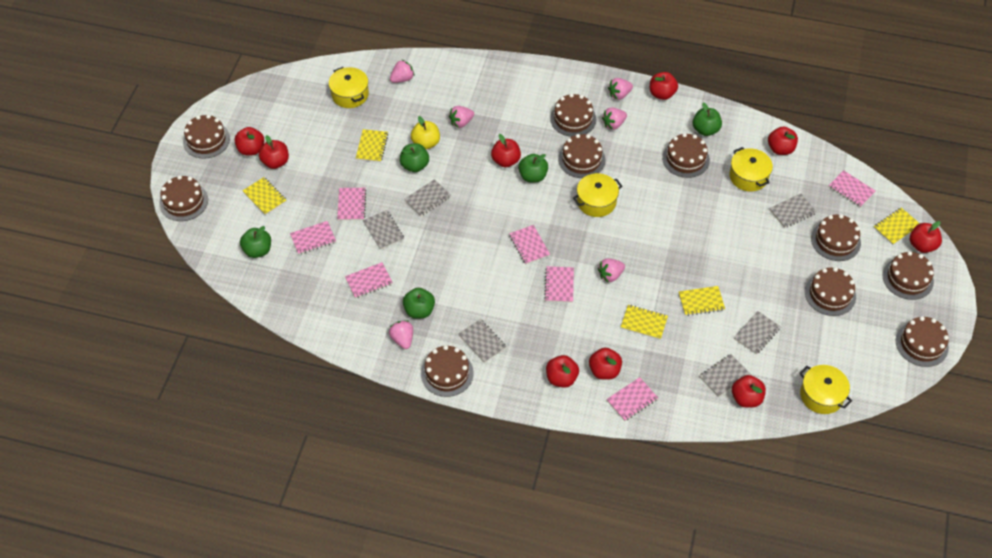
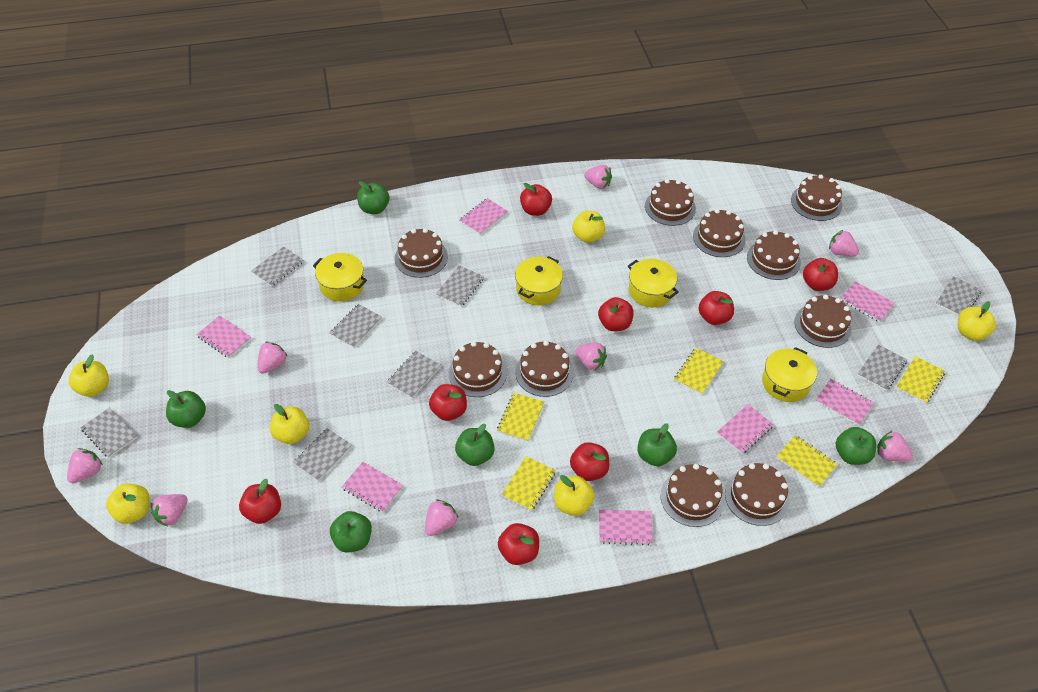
green apple: 5 -> 6
grey notebook: 6 -> 8
pink strawberry: 6 -> 8
red apple: 9 -> 8
yellow apple: 1 -> 6

